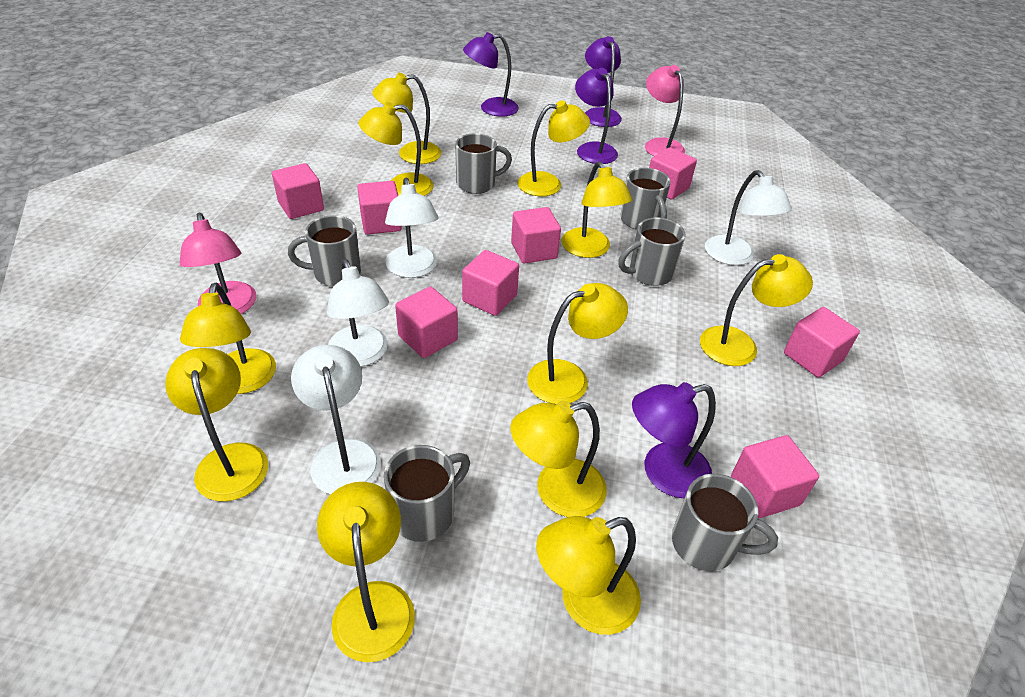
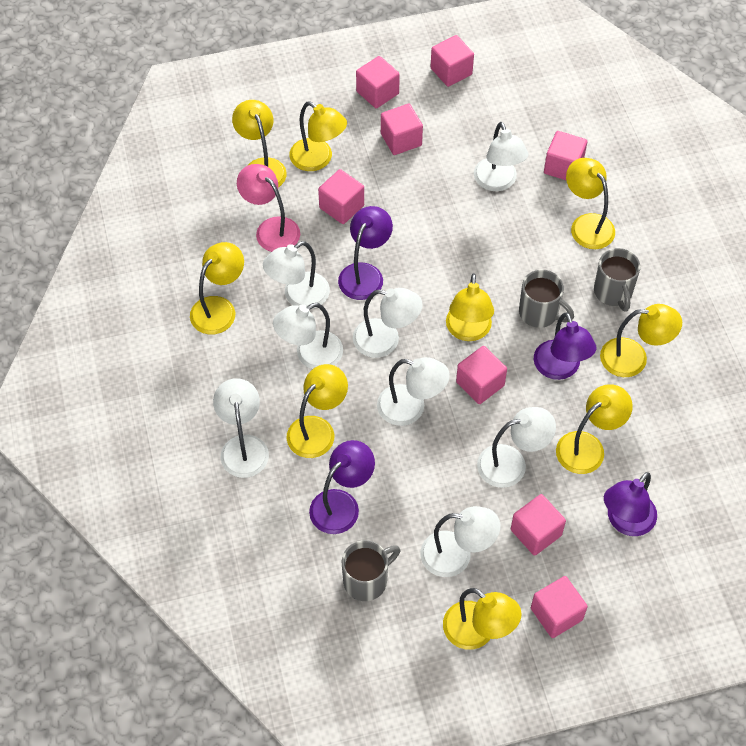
grey mug: 6 -> 3
pink lamp: 2 -> 1
white lamp: 4 -> 8
yellow lamp: 11 -> 9

